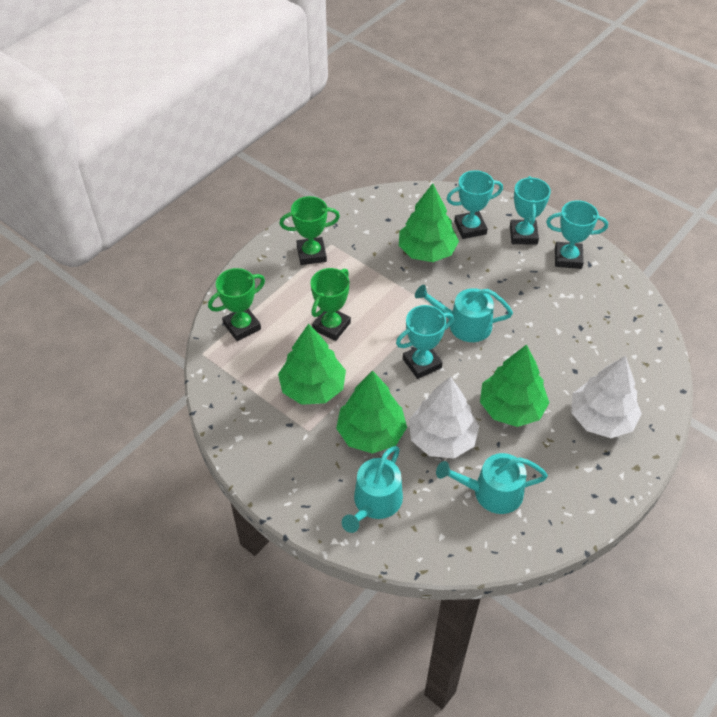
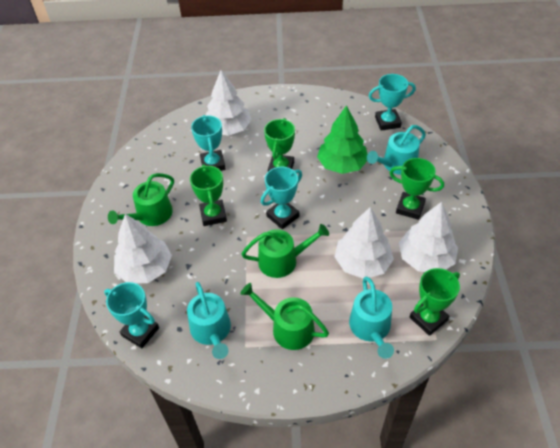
green tree: 4 -> 1
green trophy: 3 -> 4
green watering can: 0 -> 3
white tree: 2 -> 4

